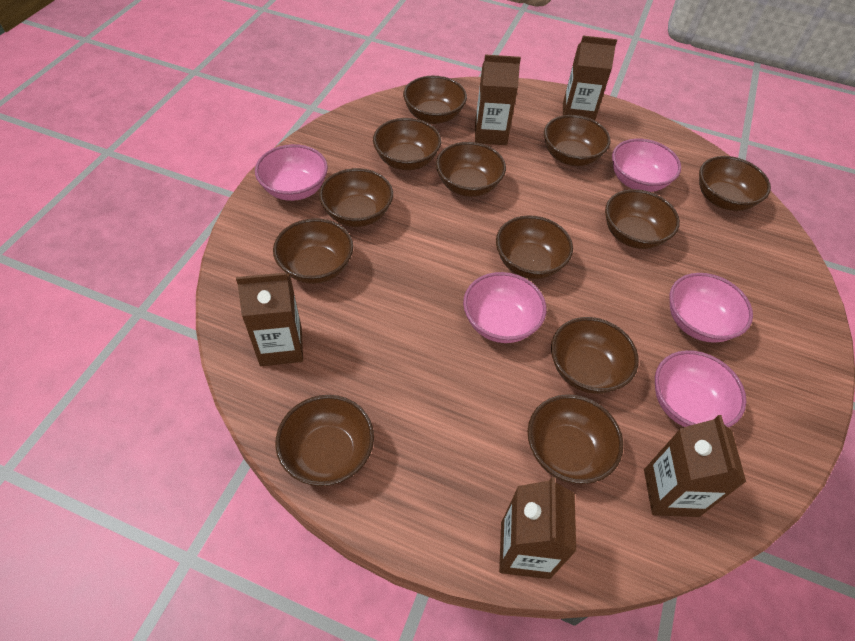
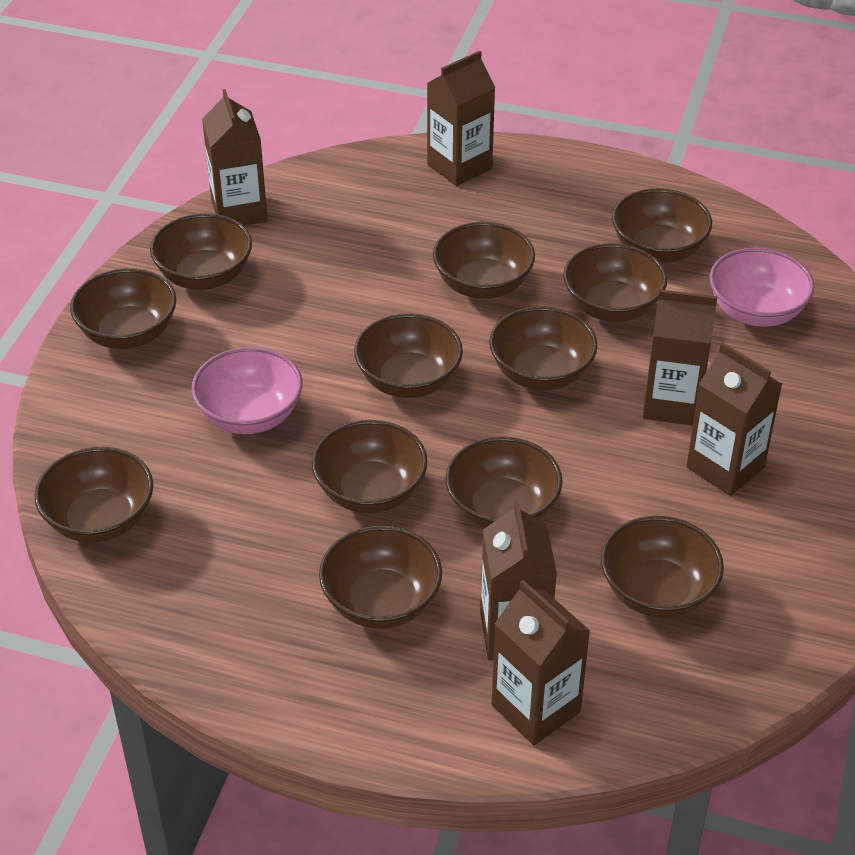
brown carton: 5 -> 6
pink bowl: 5 -> 2

